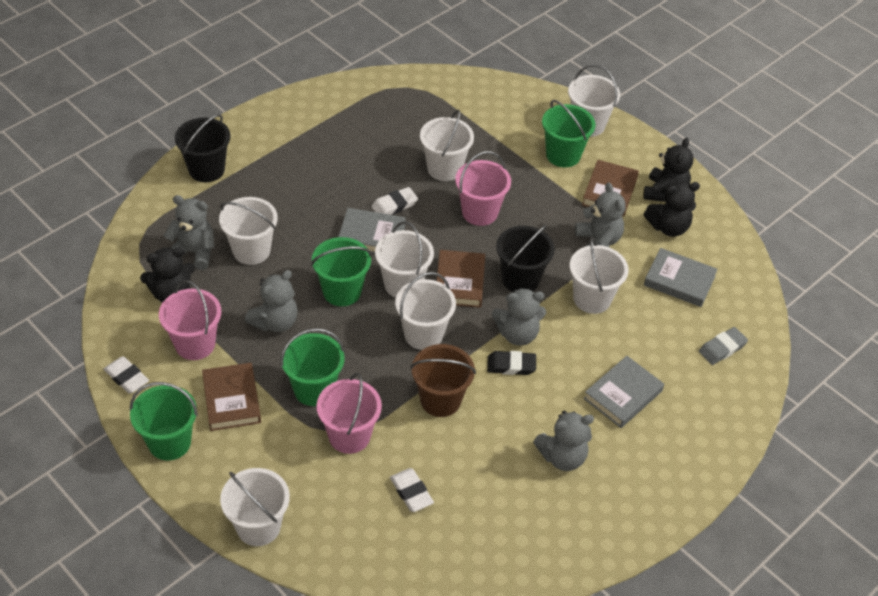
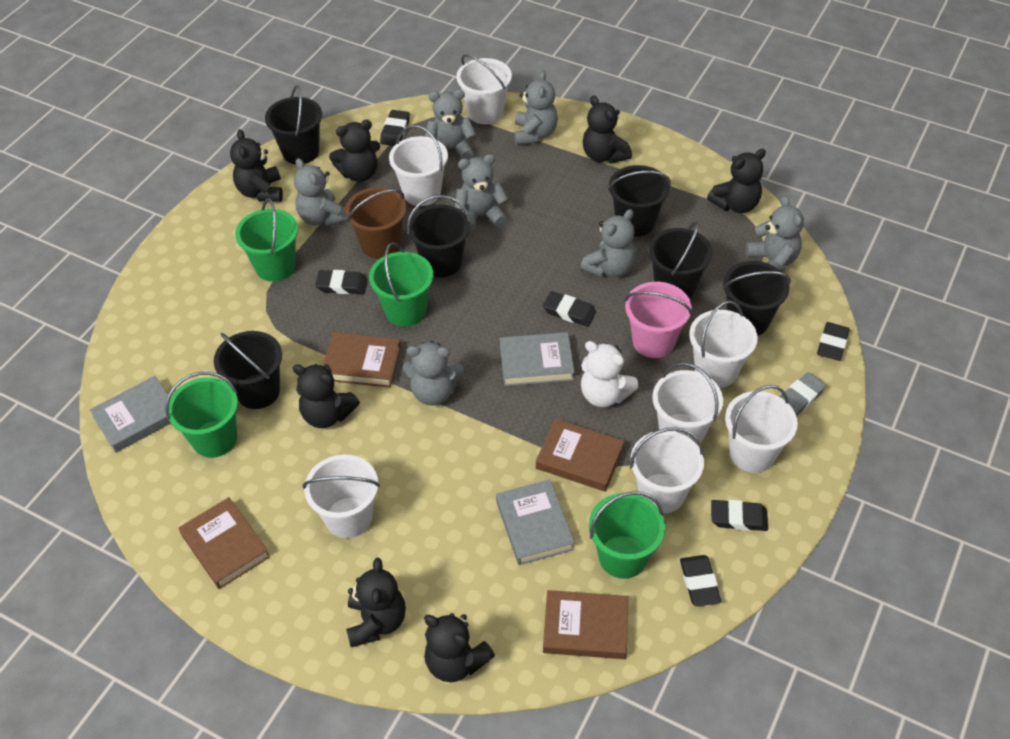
black bucket: 2 -> 6
black eraser: 1 -> 6
black teddy bear: 3 -> 7
brown book: 3 -> 4
grey teddy bear: 5 -> 7
pink bucket: 3 -> 1
white eraser: 3 -> 0
white teddy bear: 0 -> 1

